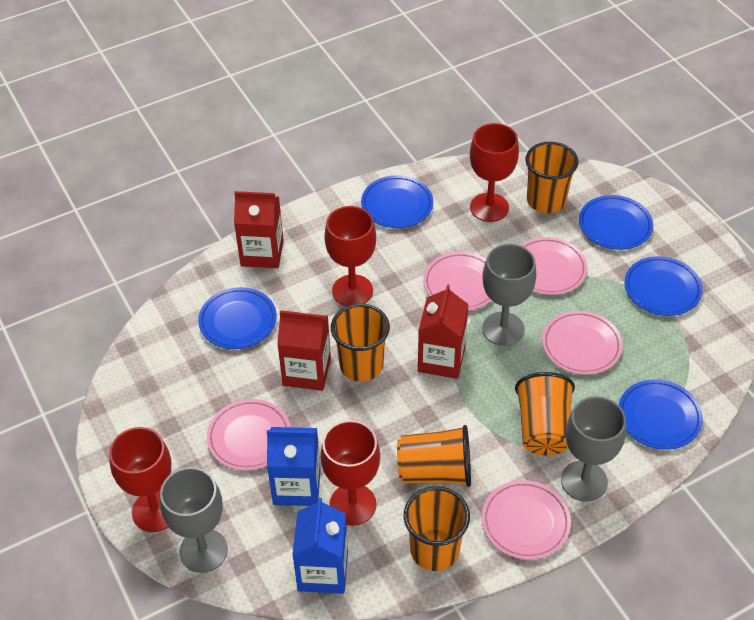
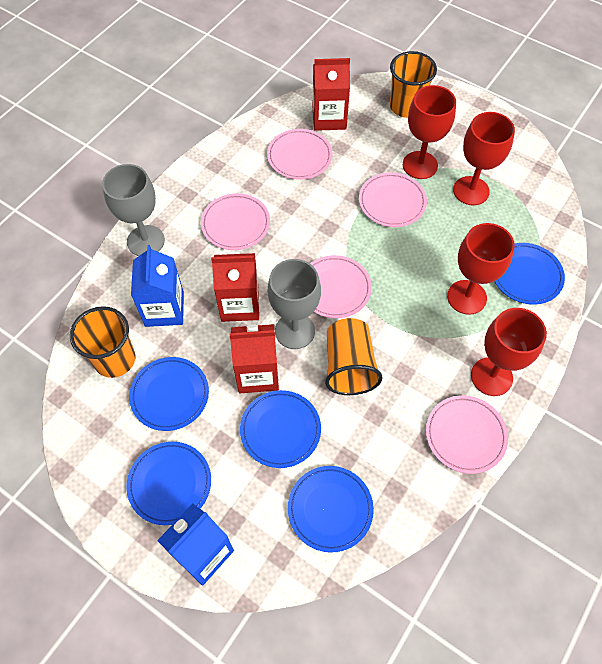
grey goblet: 3 -> 2
orange cup: 5 -> 3

